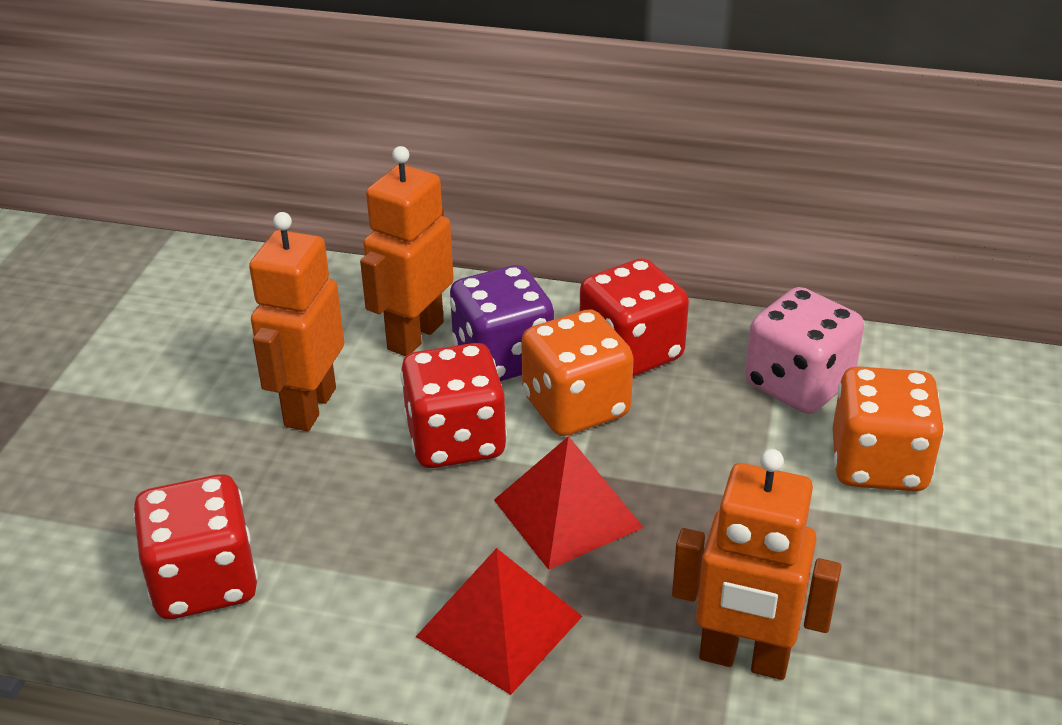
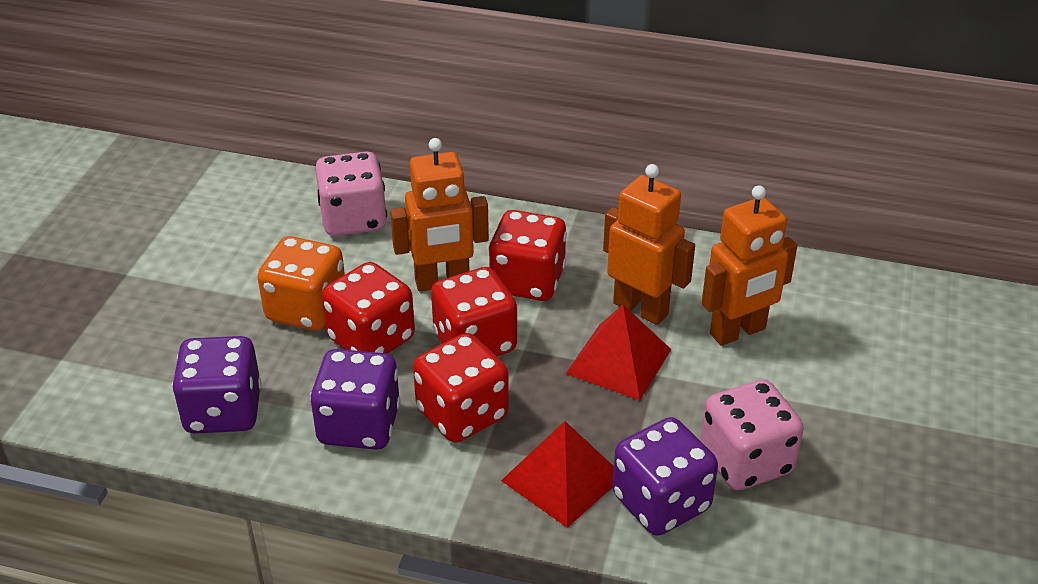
orange dice: 2 -> 1
pink dice: 1 -> 2
purple dice: 1 -> 3
red dice: 3 -> 4

